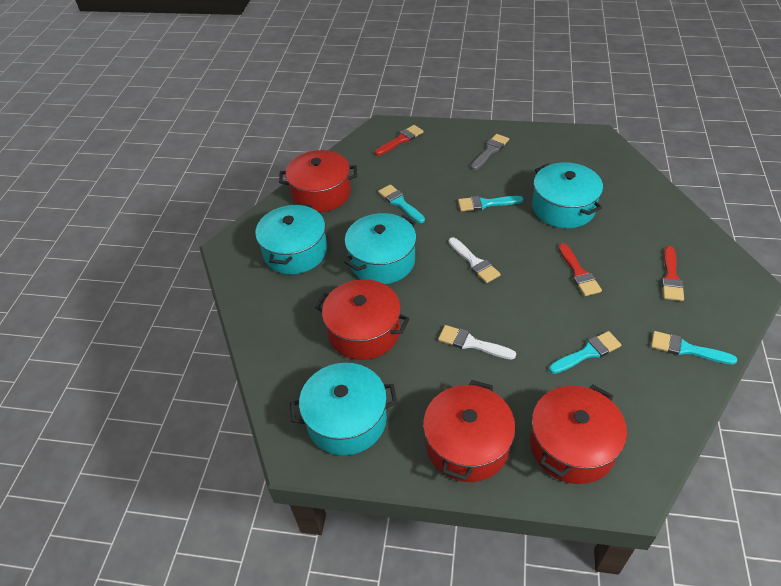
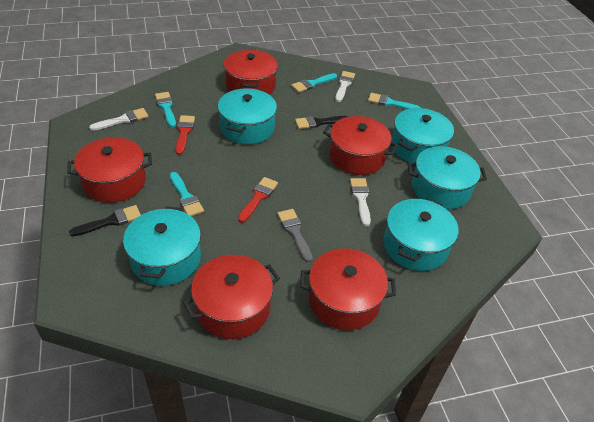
black brush: 0 -> 2
red brush: 3 -> 2
red pot: 4 -> 5
turquoise pot: 4 -> 5
white brush: 2 -> 3

